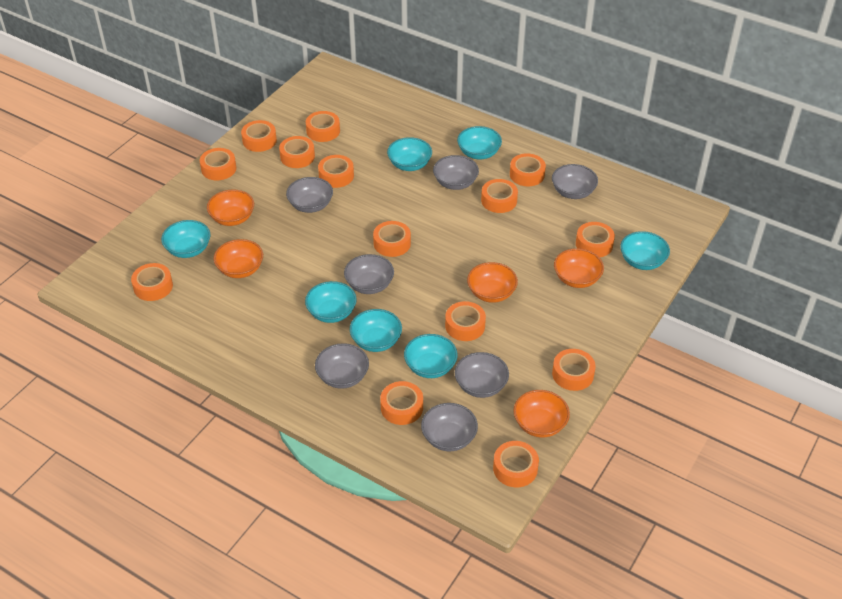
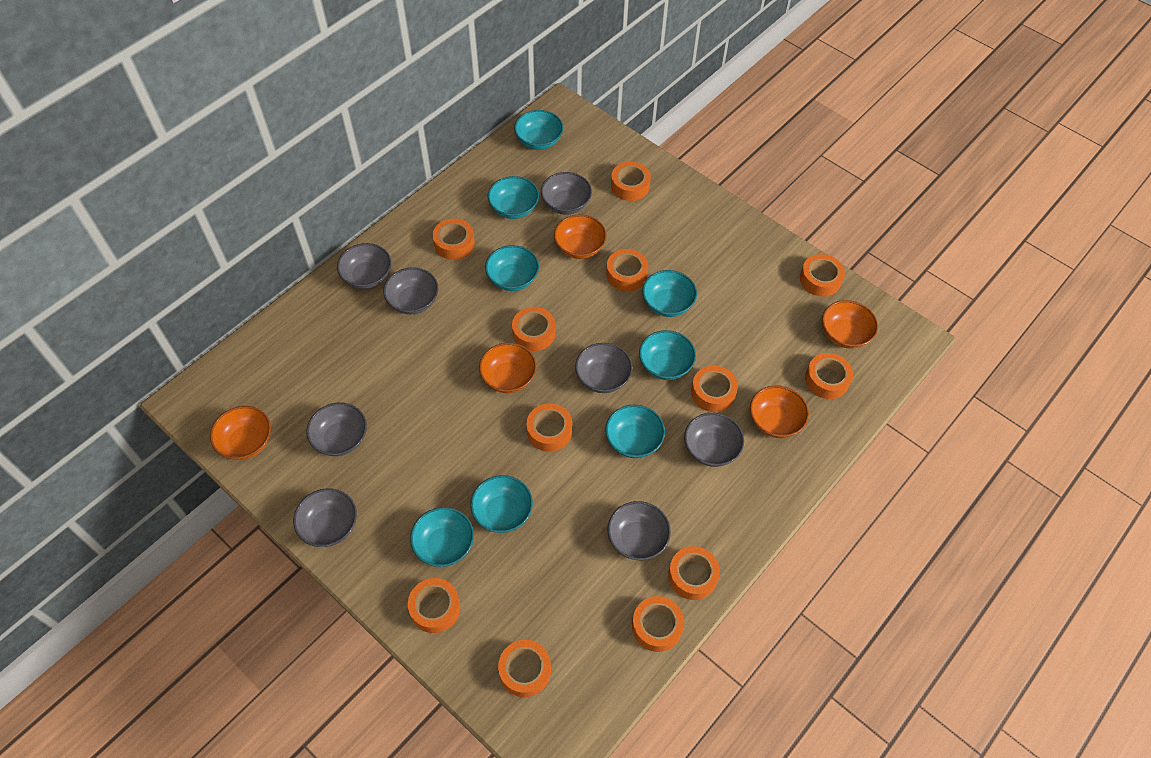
grey bowl: 7 -> 8
orange tape: 14 -> 12
turquoise bowl: 7 -> 8

